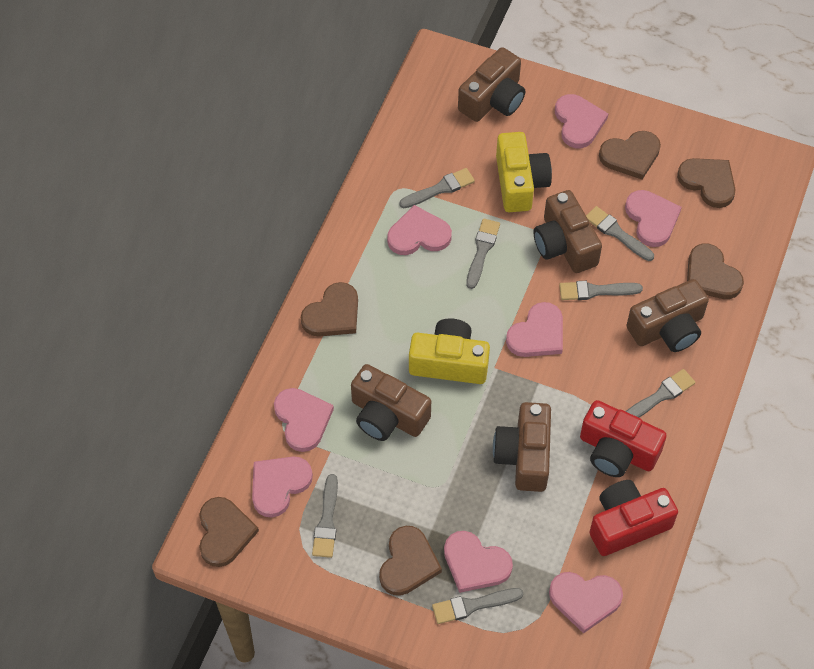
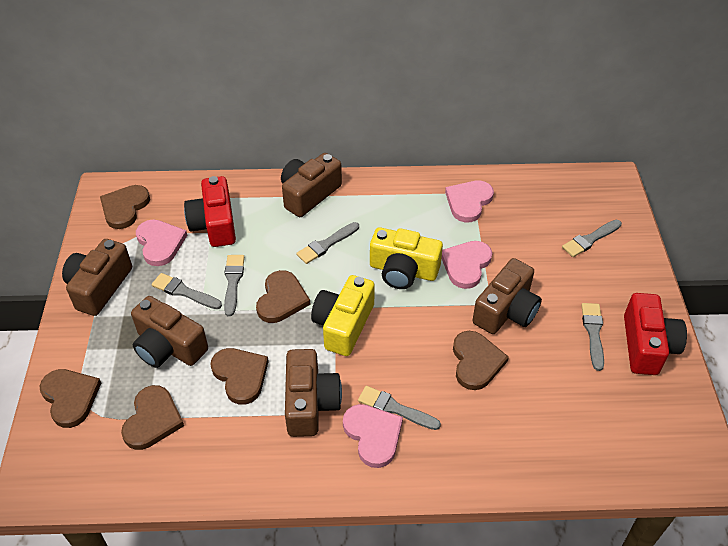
grey brush: 7 -> 6
pink heart: 8 -> 4

